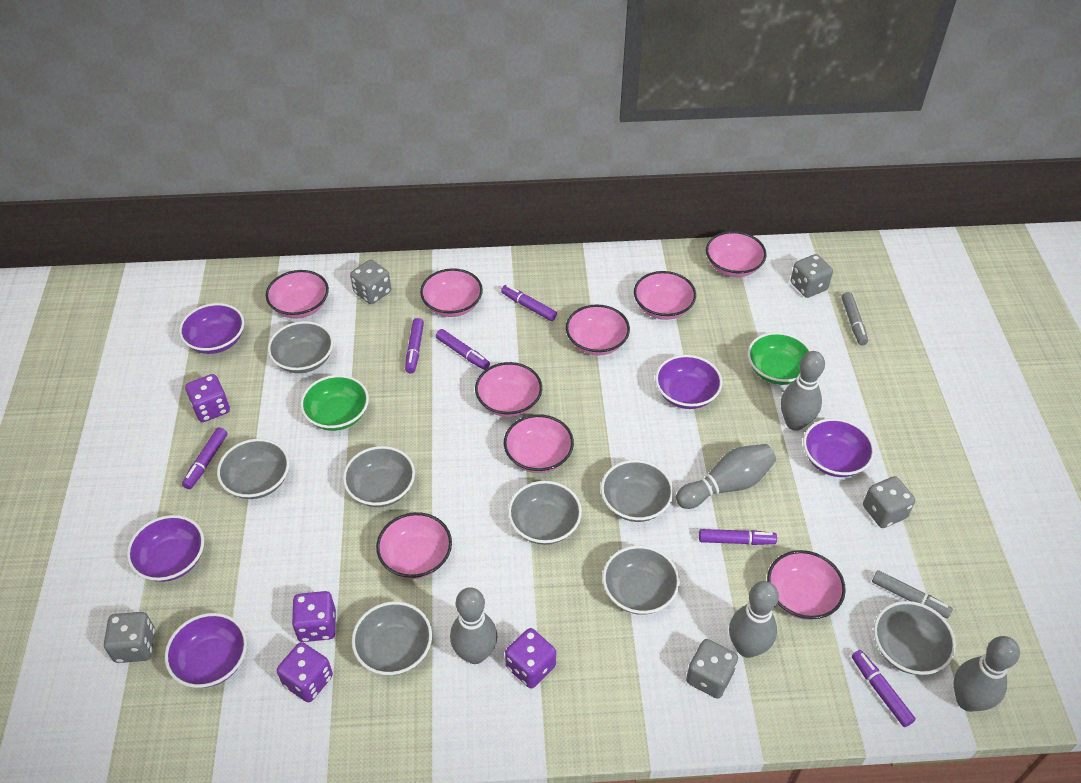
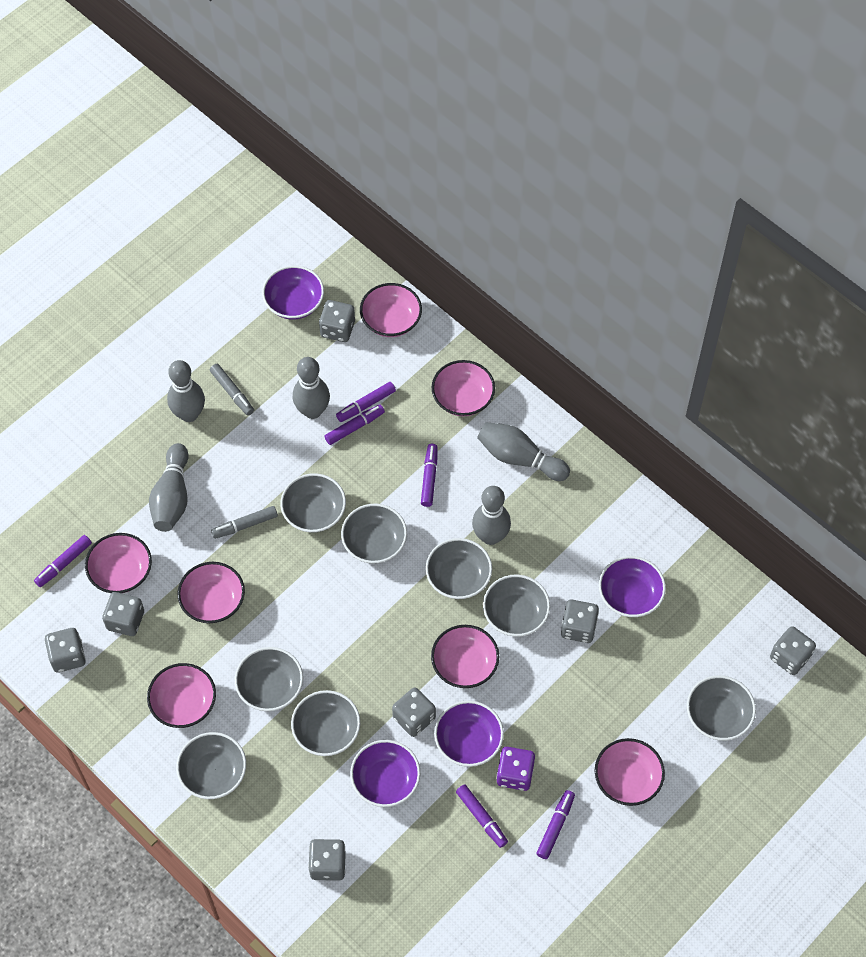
green bowl: 2 -> 0
grey dice: 5 -> 7
pink bowl: 9 -> 7
purple bowl: 5 -> 4
purple dice: 4 -> 1

